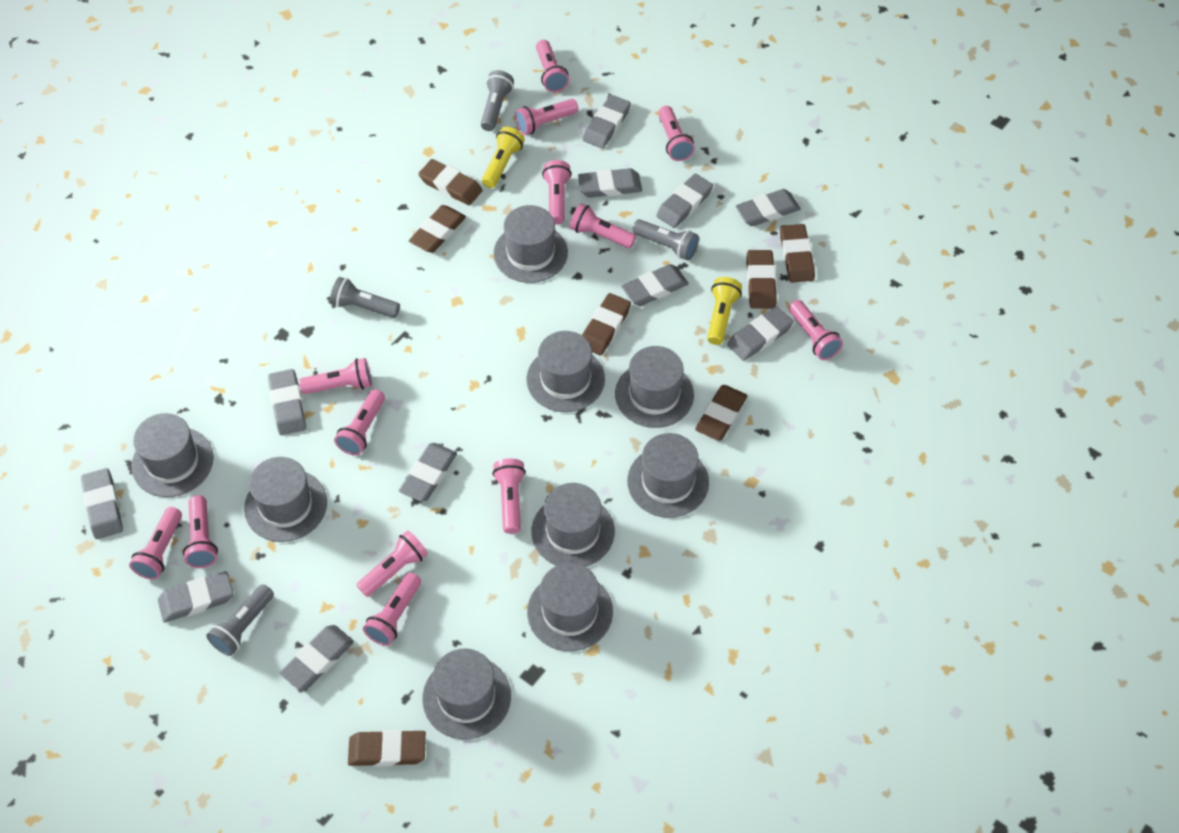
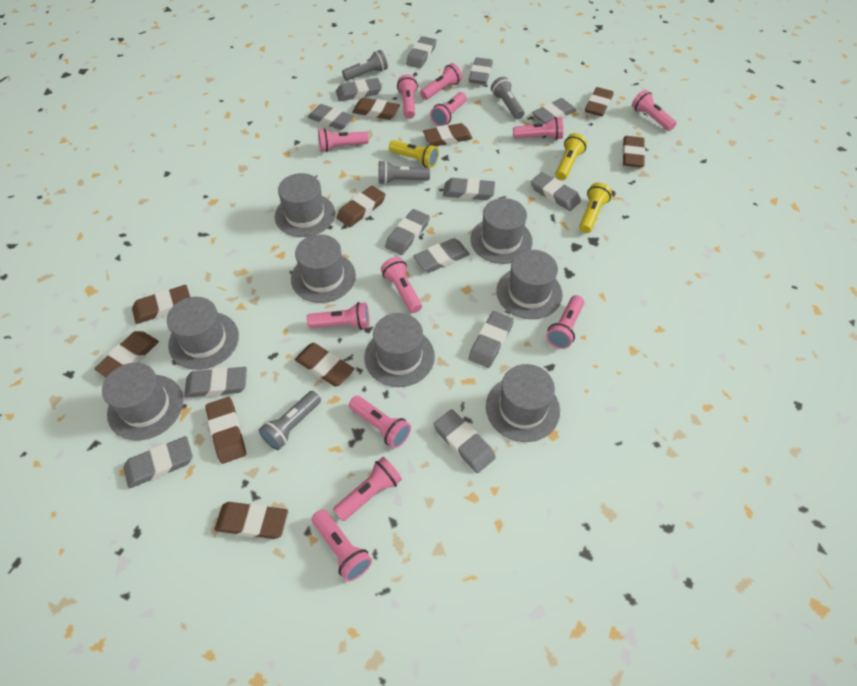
brown eraser: 7 -> 10
grey eraser: 11 -> 13
grey hat: 9 -> 8
pink flashlight: 13 -> 12
yellow flashlight: 2 -> 3

